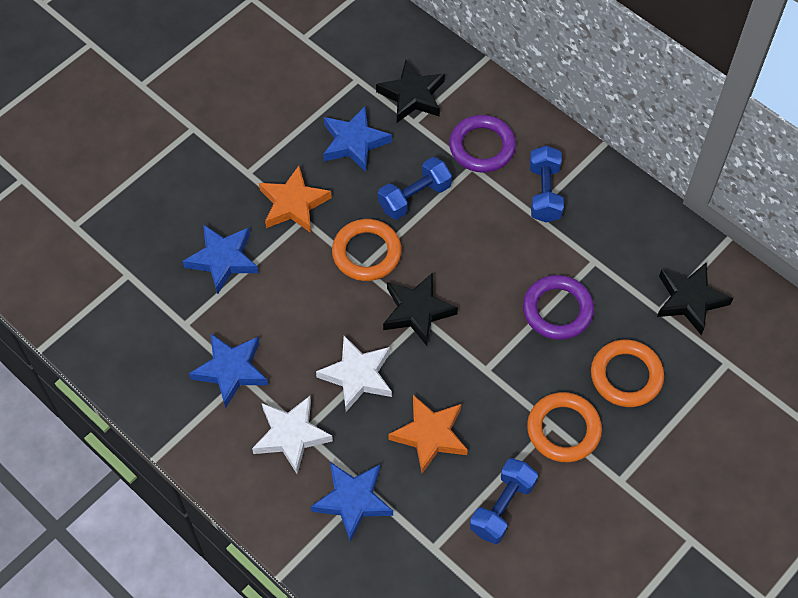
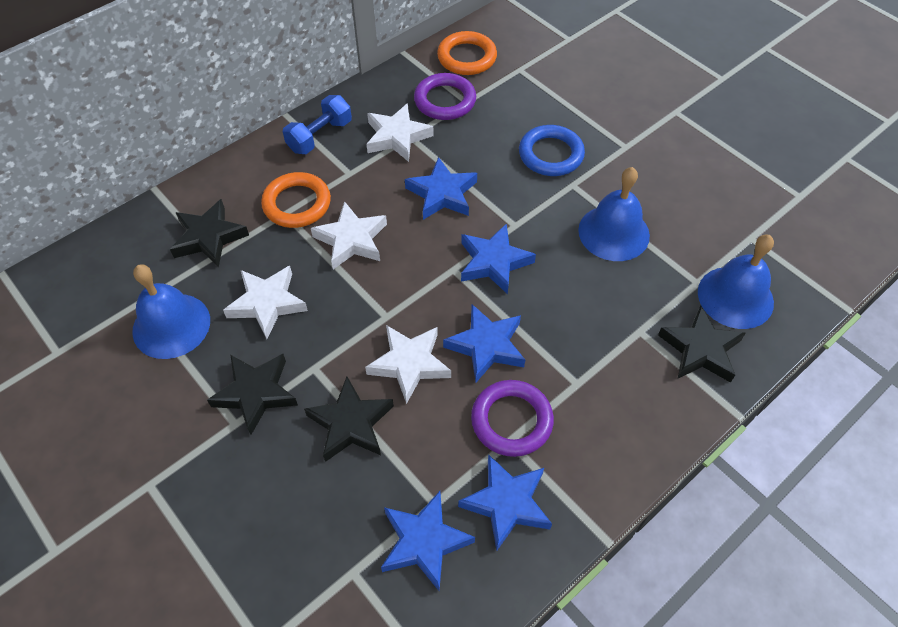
black star: 3 -> 4
blue bell: 0 -> 3
blue dumbbell: 3 -> 1
blue ring: 0 -> 1
blue star: 4 -> 5
orange ring: 3 -> 2
orange star: 2 -> 0
white star: 2 -> 4

